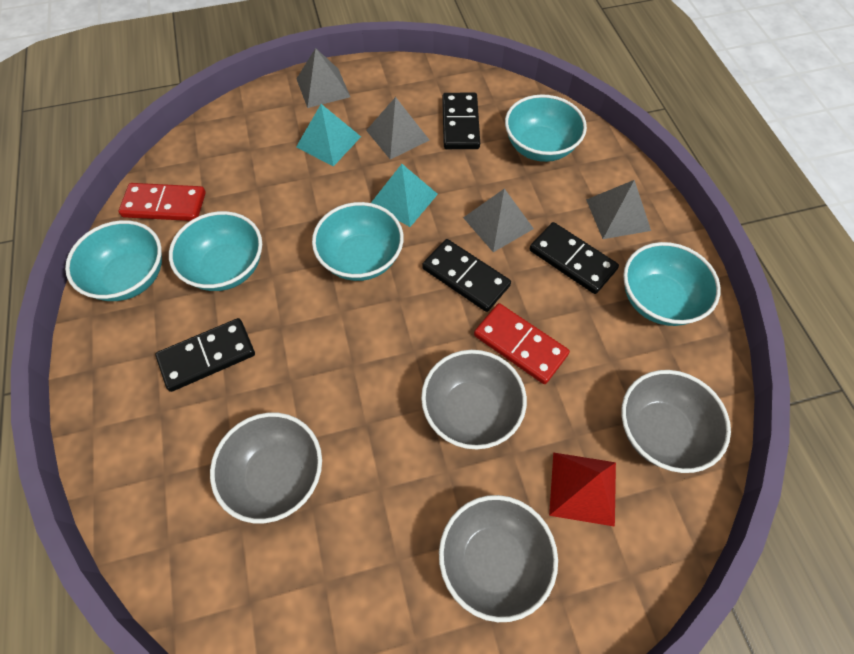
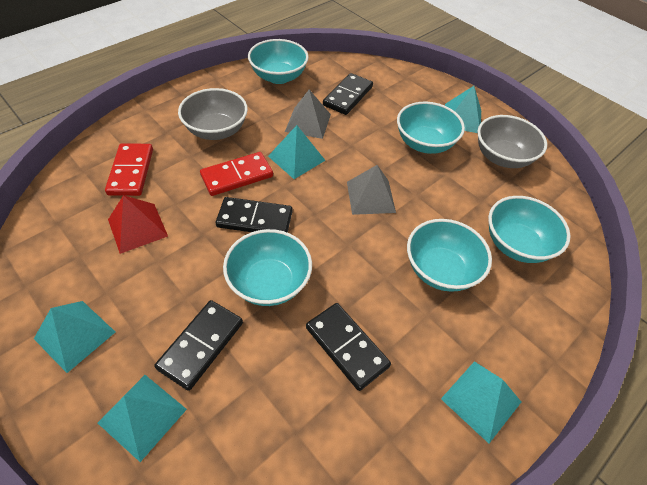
grey bowl: 4 -> 2
grey pyramid: 4 -> 2
turquoise pyramid: 2 -> 5

